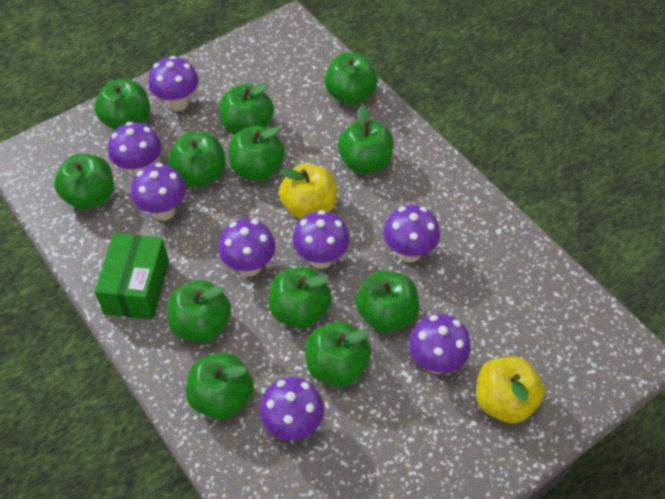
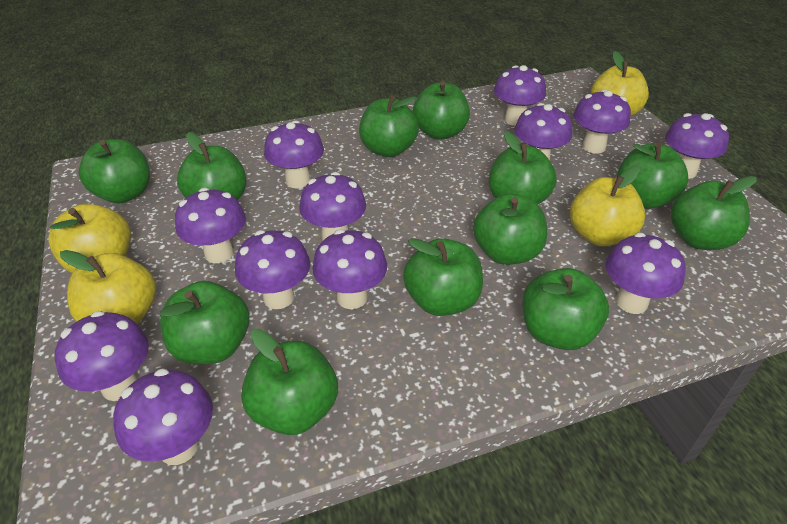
green box: 1 -> 0
purple mushroom: 8 -> 12
yellow apple: 2 -> 4

